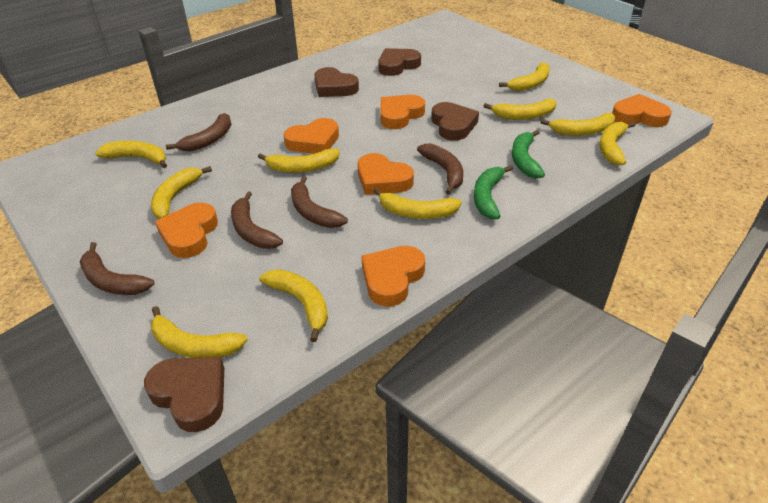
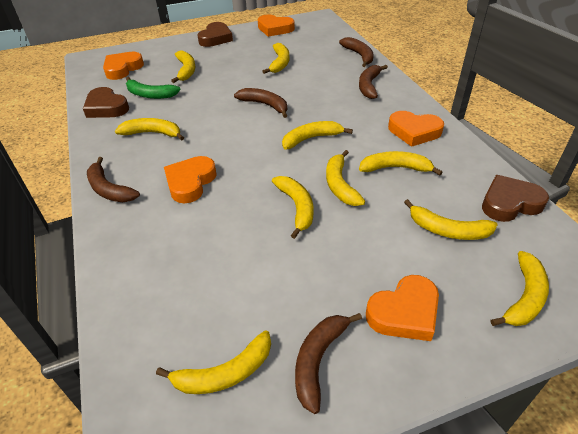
brown heart: 4 -> 3
green banana: 2 -> 1
orange heart: 6 -> 5

